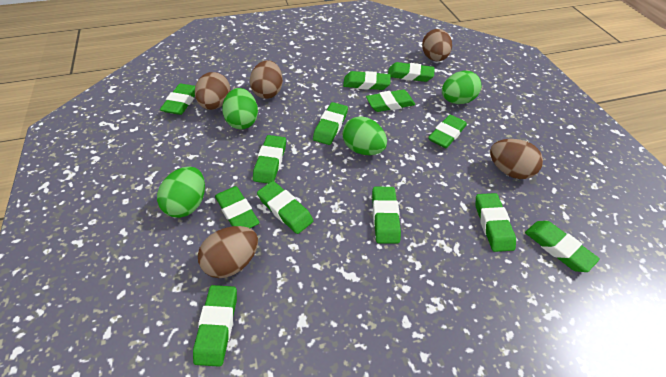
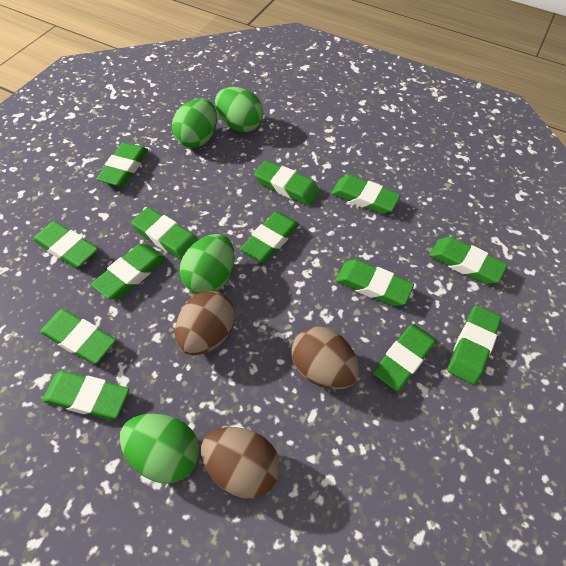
brown egg: 5 -> 3

